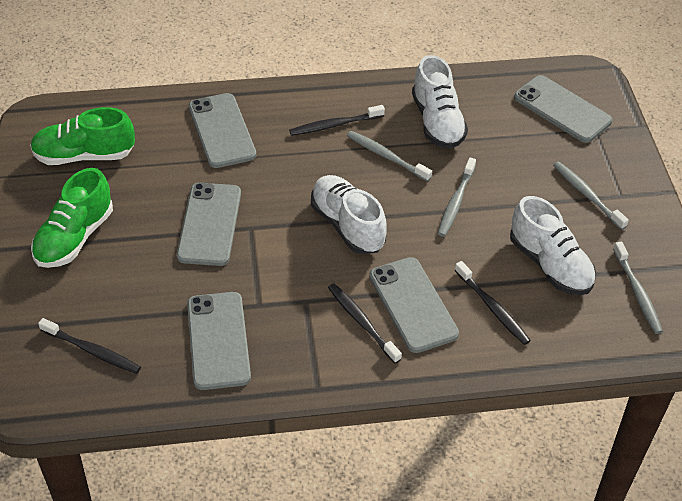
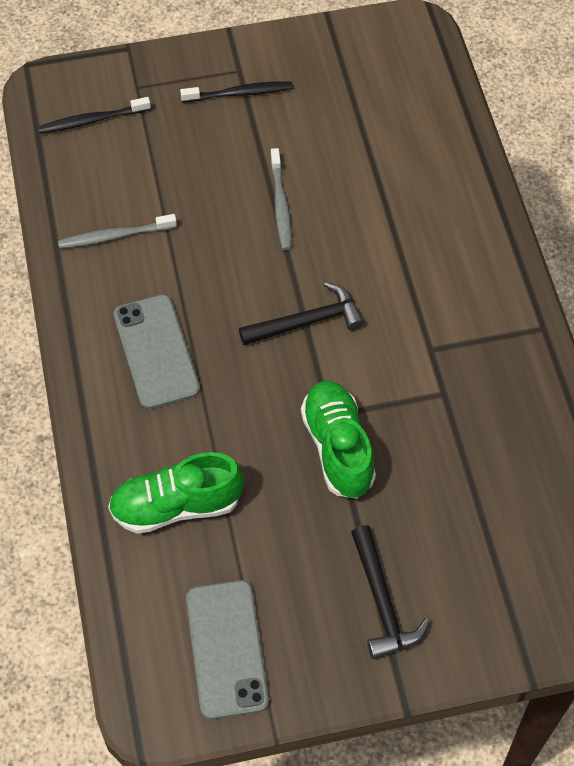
black hammer: 0 -> 2
black toothbrush: 4 -> 2
grey phone: 5 -> 2
grey toothbrush: 4 -> 2
white shoe: 3 -> 0

